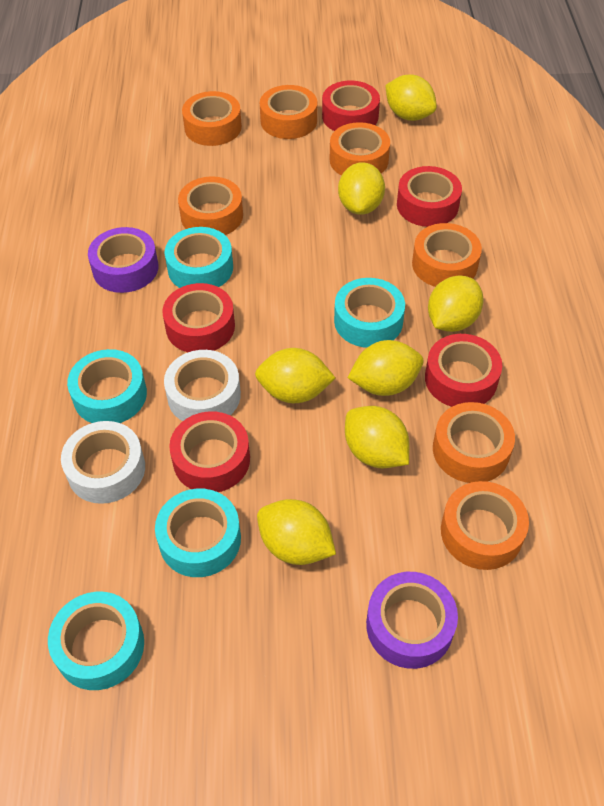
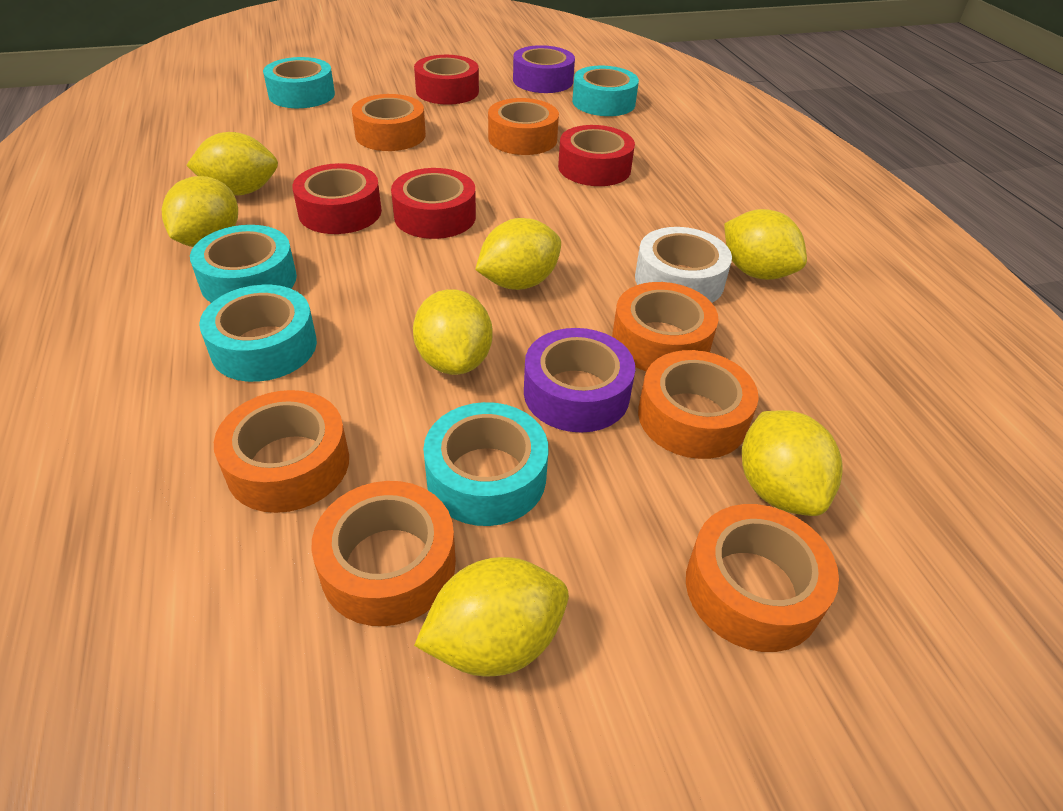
red tape: 5 -> 4
white tape: 2 -> 1

